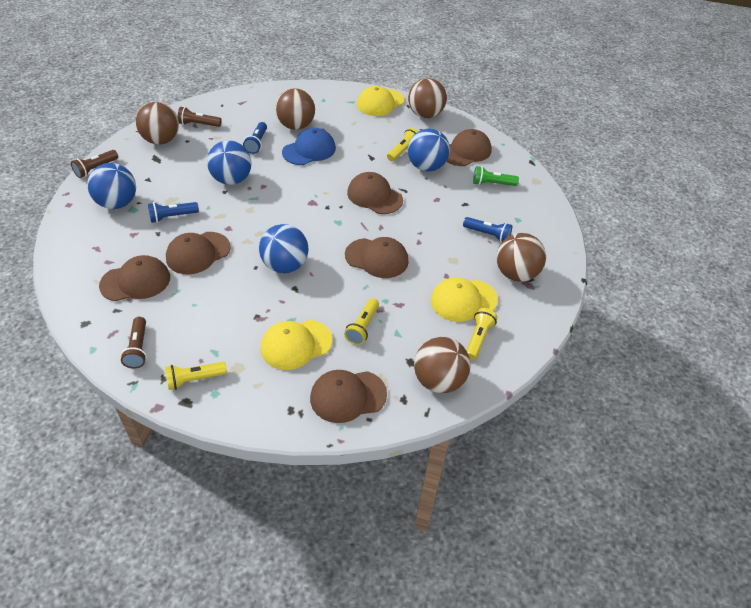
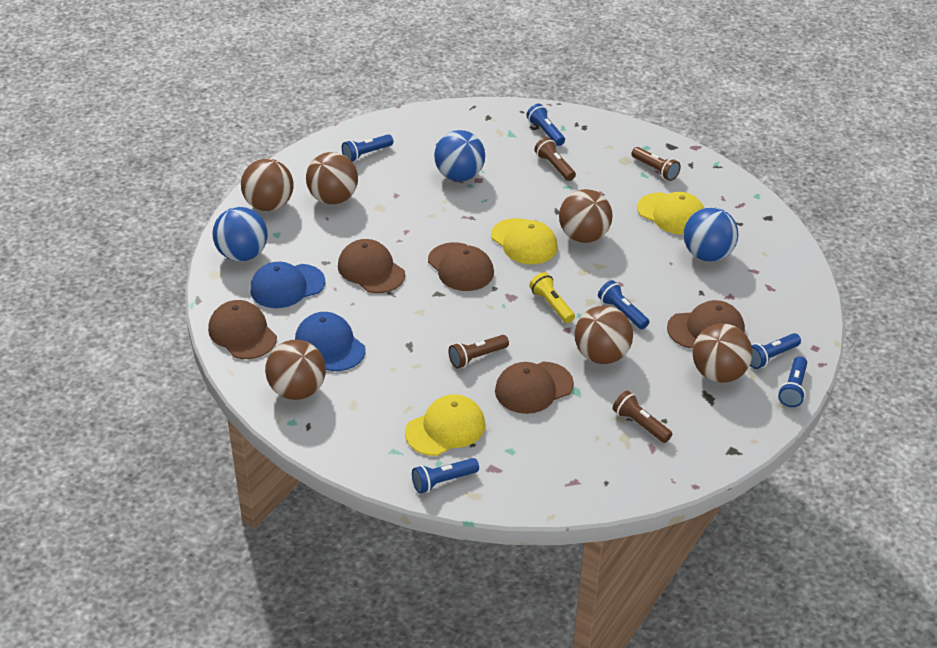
blue ball: 4 -> 3
blue cap: 1 -> 2
blue flashlight: 3 -> 6
brown ball: 5 -> 6
brown cap: 6 -> 5
brown flashlight: 3 -> 4
green flashlight: 1 -> 0
yellow flashlight: 4 -> 1

